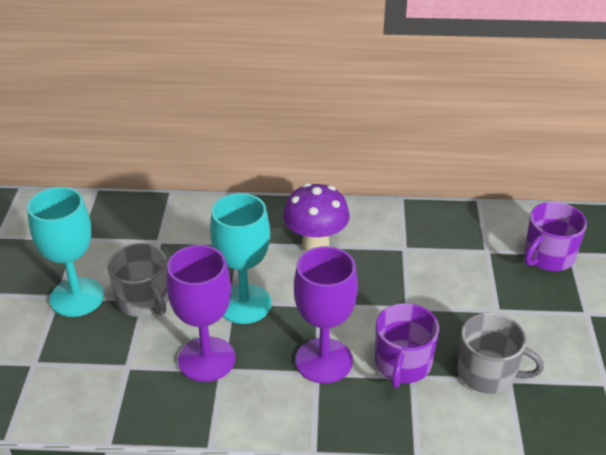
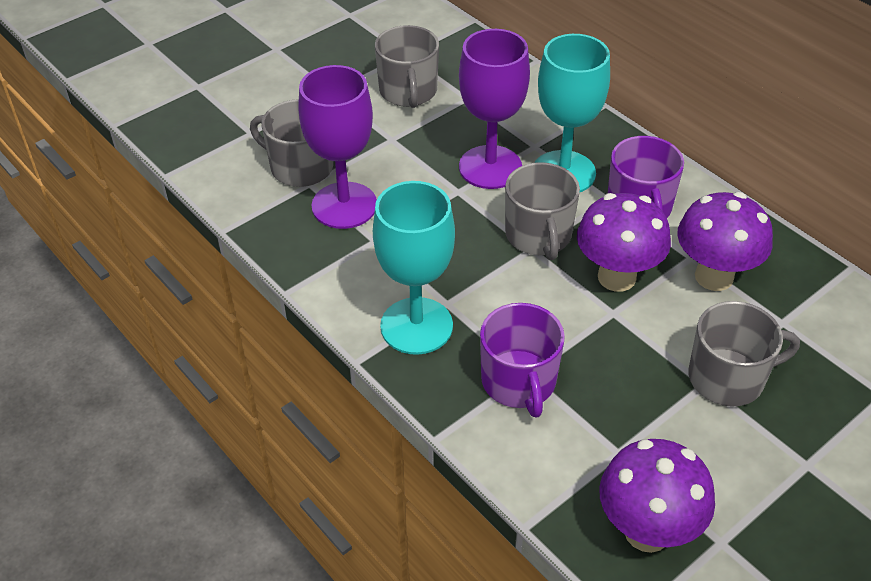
grey mug: 2 -> 4
purple mushroom: 1 -> 3

